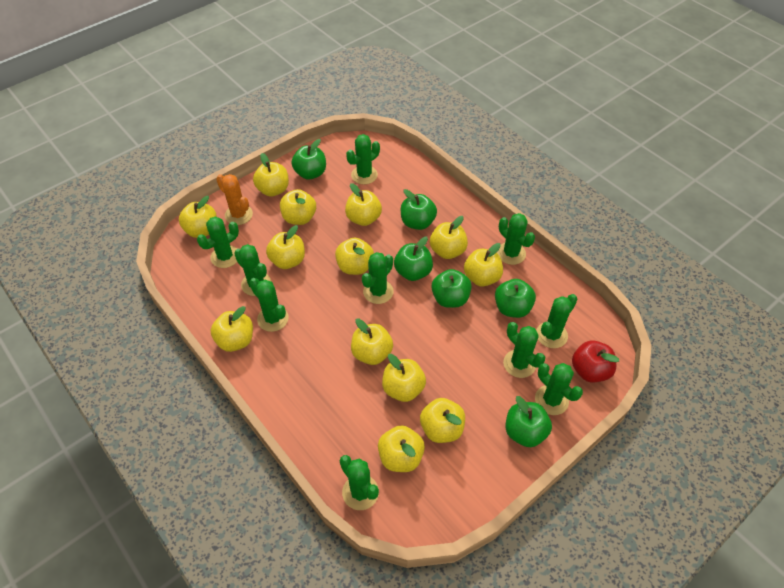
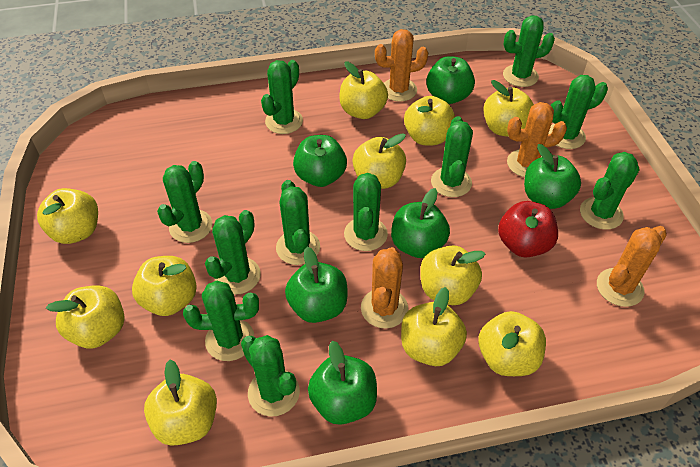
green cactus: 10 -> 11
orange cactus: 1 -> 4
yellow apple: 13 -> 11

